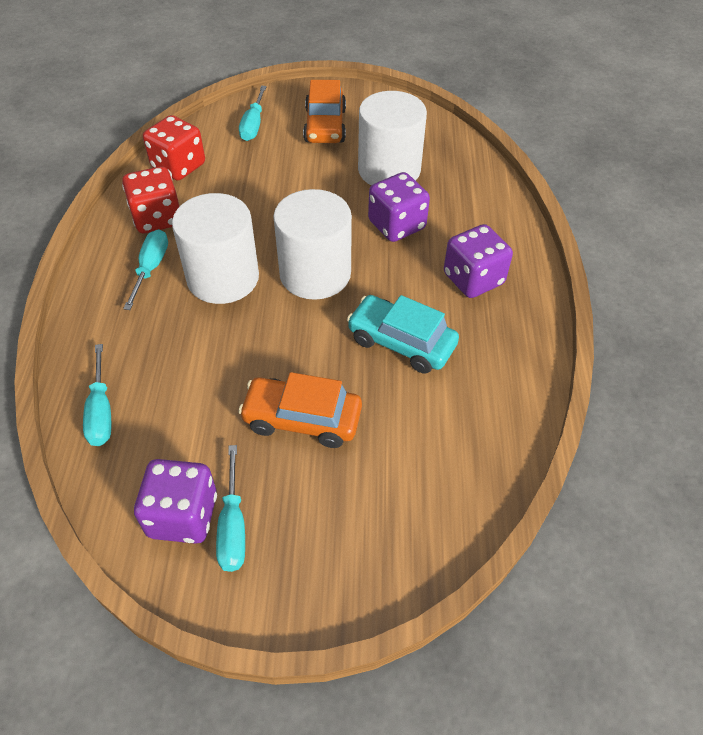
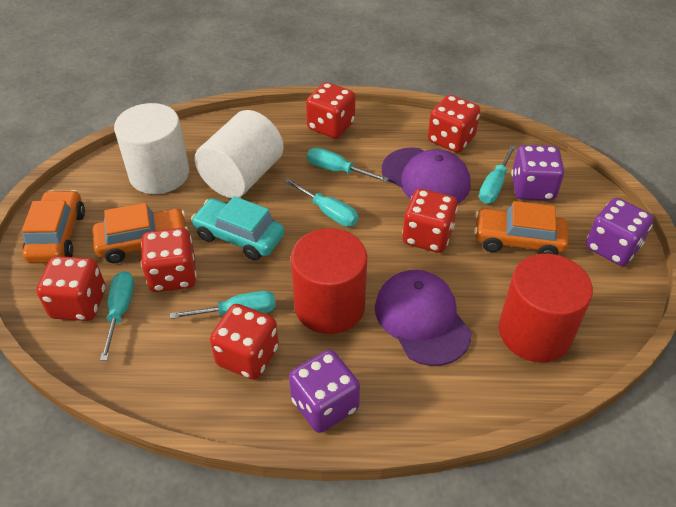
orange car: 2 -> 3
purple cap: 0 -> 2
red cylinder: 0 -> 2
red dice: 2 -> 6
turquoise screwdriver: 4 -> 5
white cylinder: 3 -> 2

